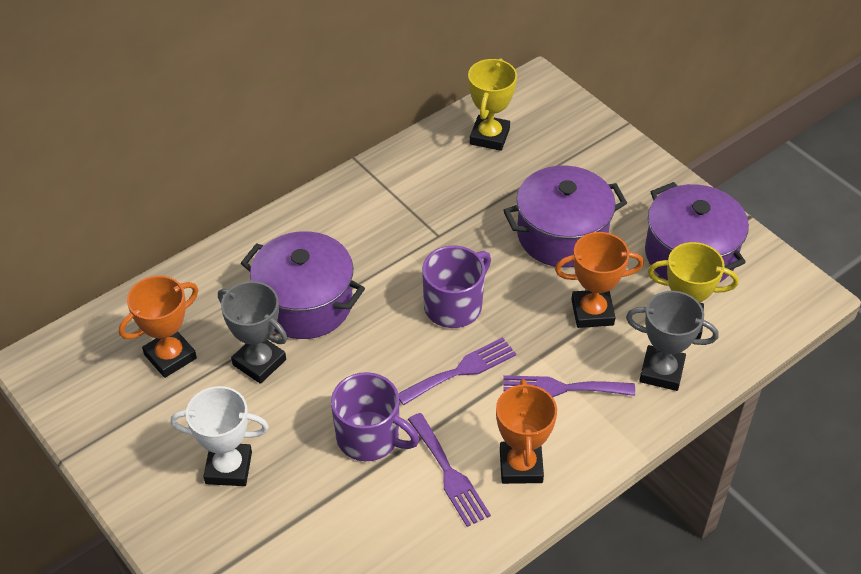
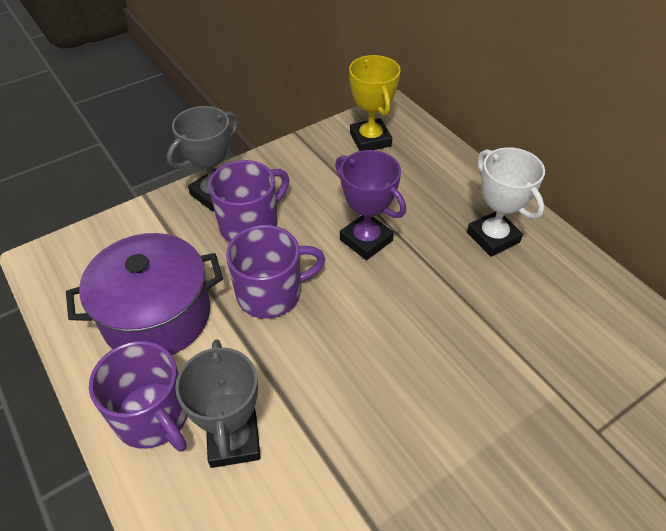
orange trophy: 3 -> 0
purple fork: 3 -> 0
purple mug: 2 -> 3
purple pot: 3 -> 1
purple trophy: 0 -> 1
yellow trophy: 2 -> 1

